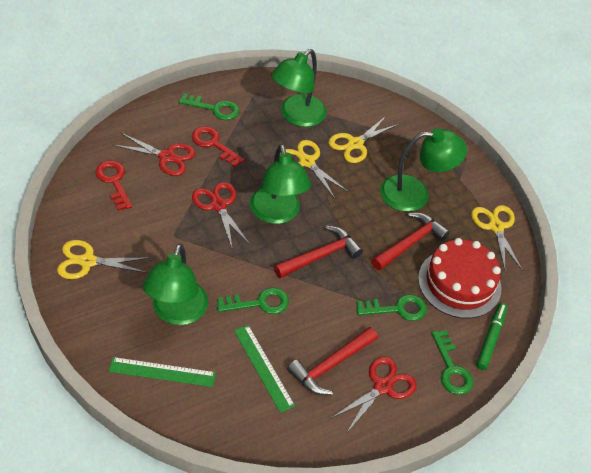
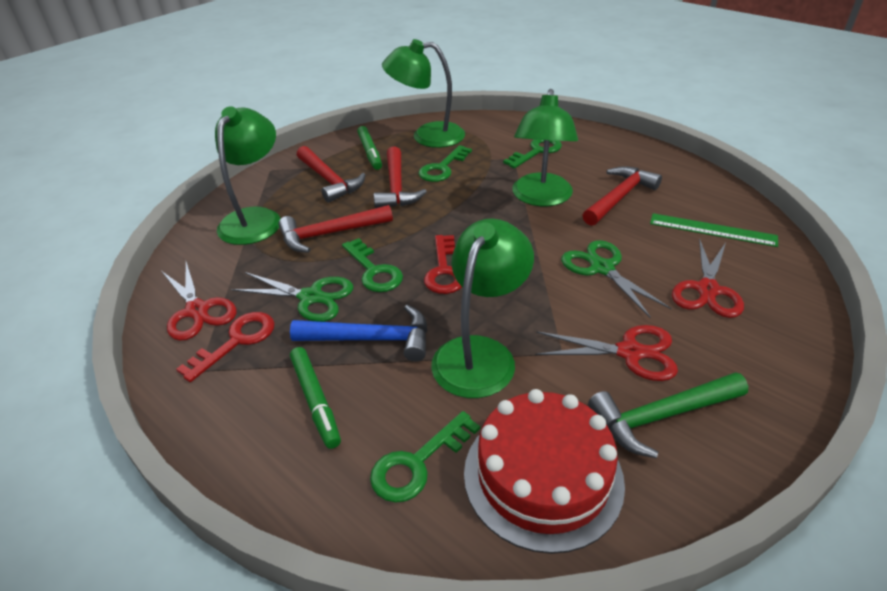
blue hammer: 0 -> 1
green hammer: 0 -> 1
green marker: 1 -> 2
green ruler: 2 -> 1
green scissors: 0 -> 2
red hammer: 3 -> 4
yellow scissors: 4 -> 0

